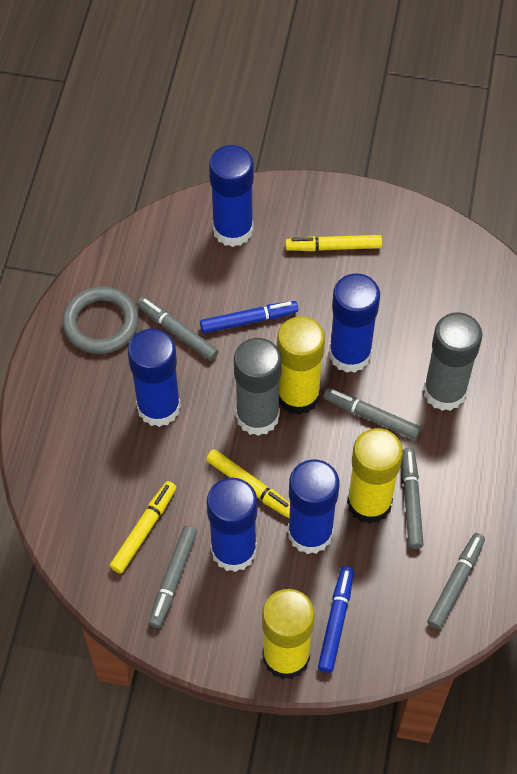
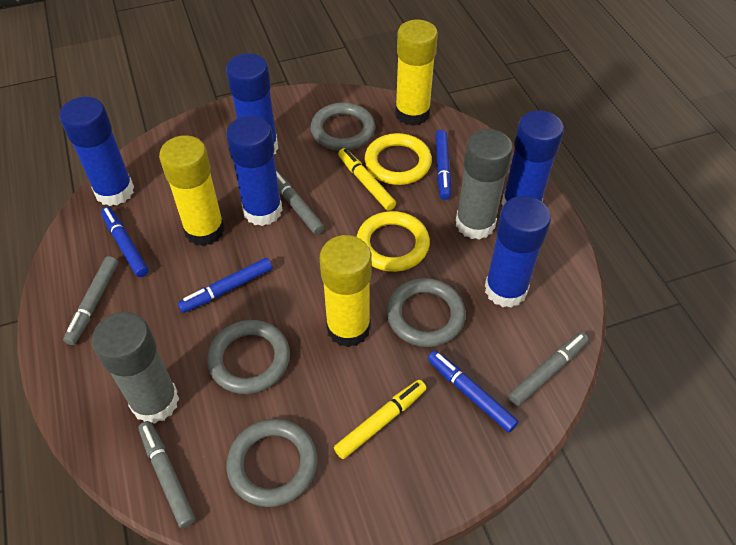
blue marker: 2 -> 4
grey marker: 5 -> 4
grey ring: 1 -> 4
yellow marker: 3 -> 2
yellow ring: 0 -> 2

